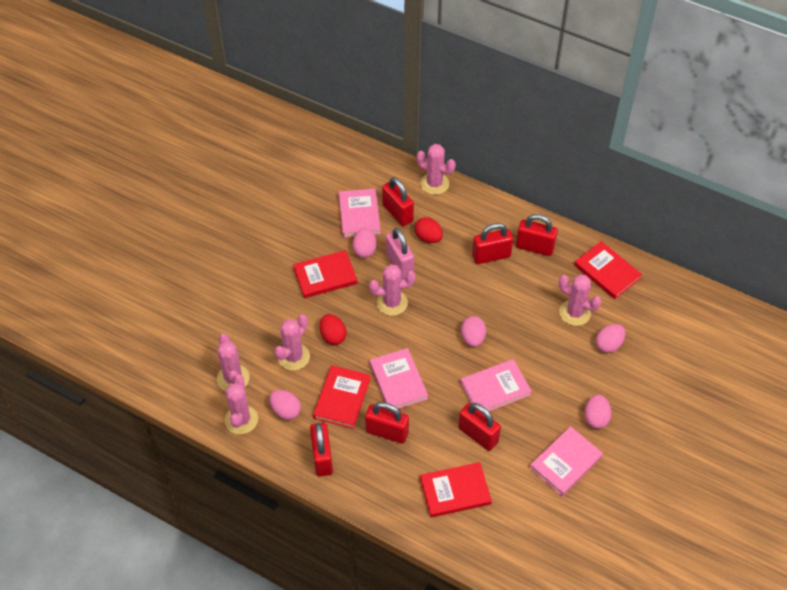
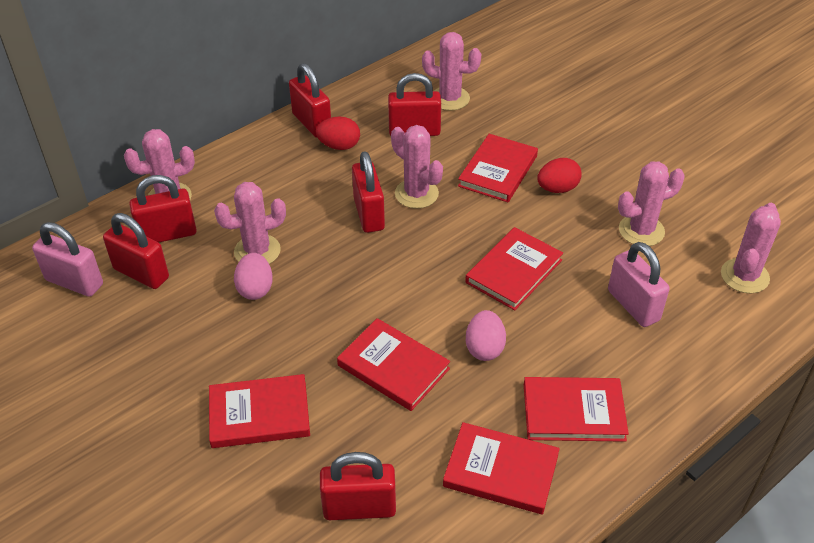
pink book: 4 -> 0
pink egg: 5 -> 2
pink padlock: 1 -> 2
red book: 4 -> 6

